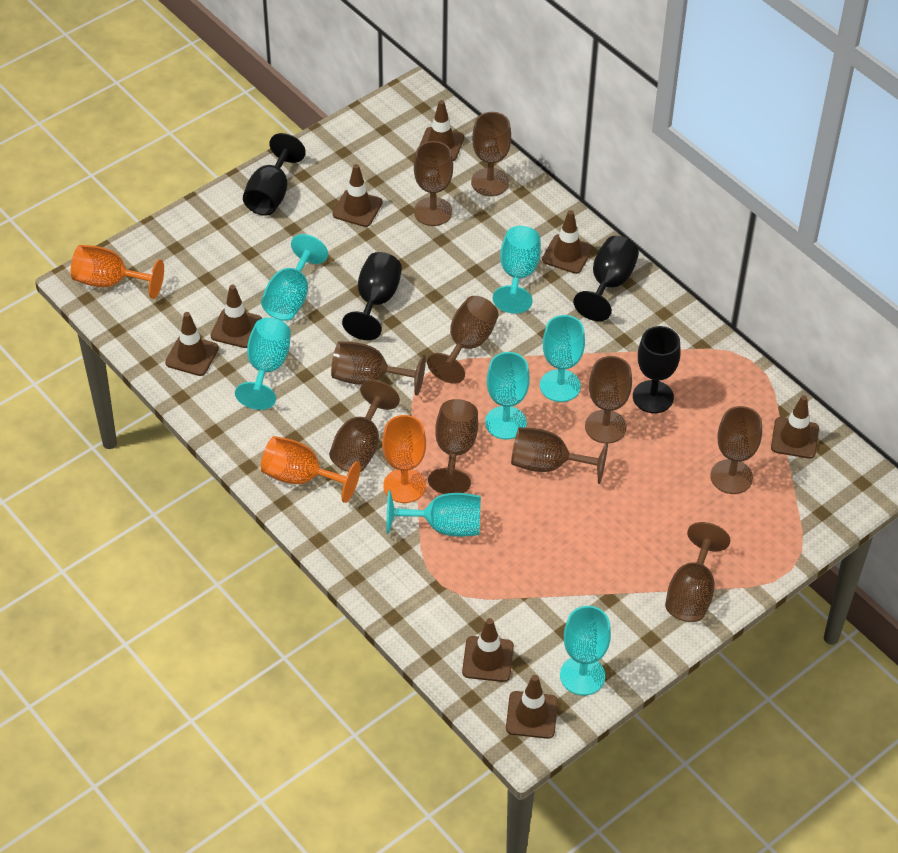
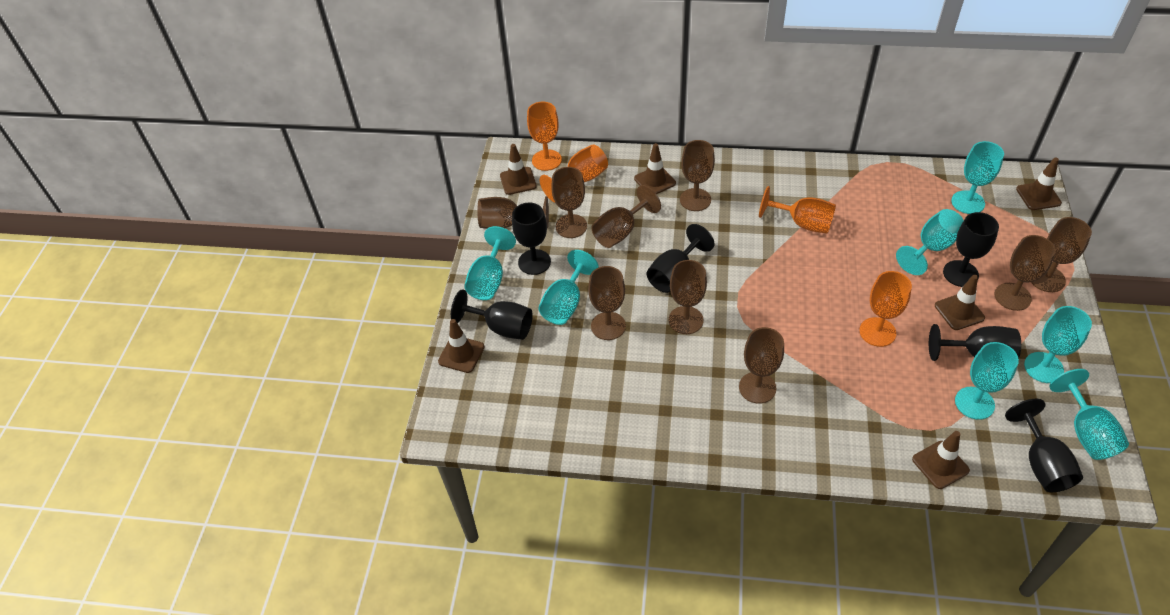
black goblet: 4 -> 6
brown goblet: 10 -> 9
brown traffic cone: 8 -> 6
orange goblet: 3 -> 4

